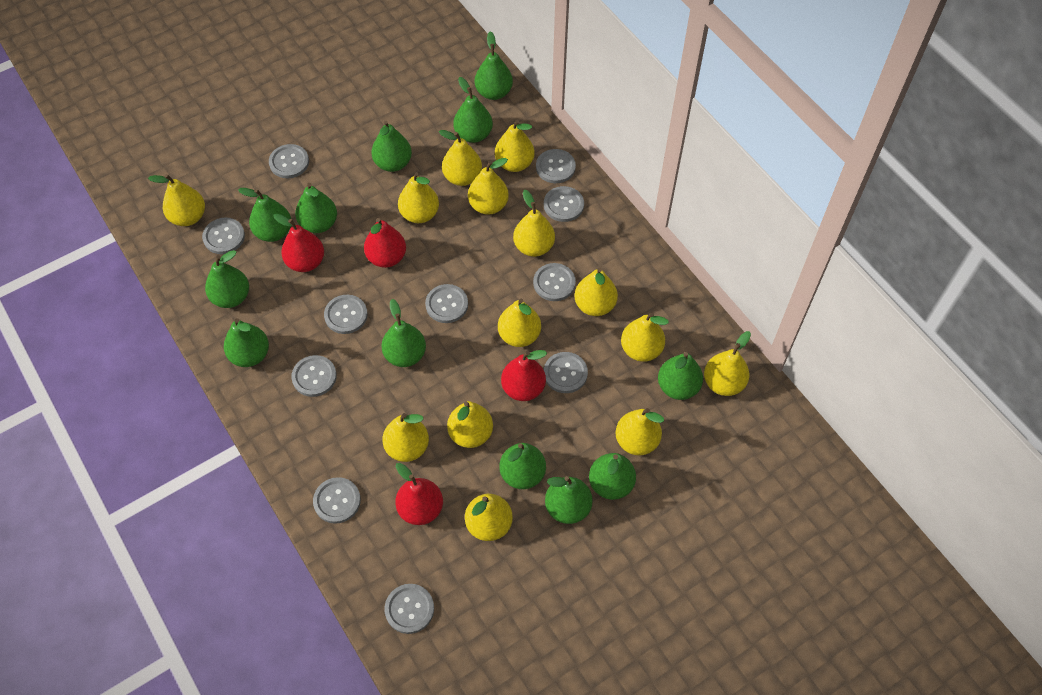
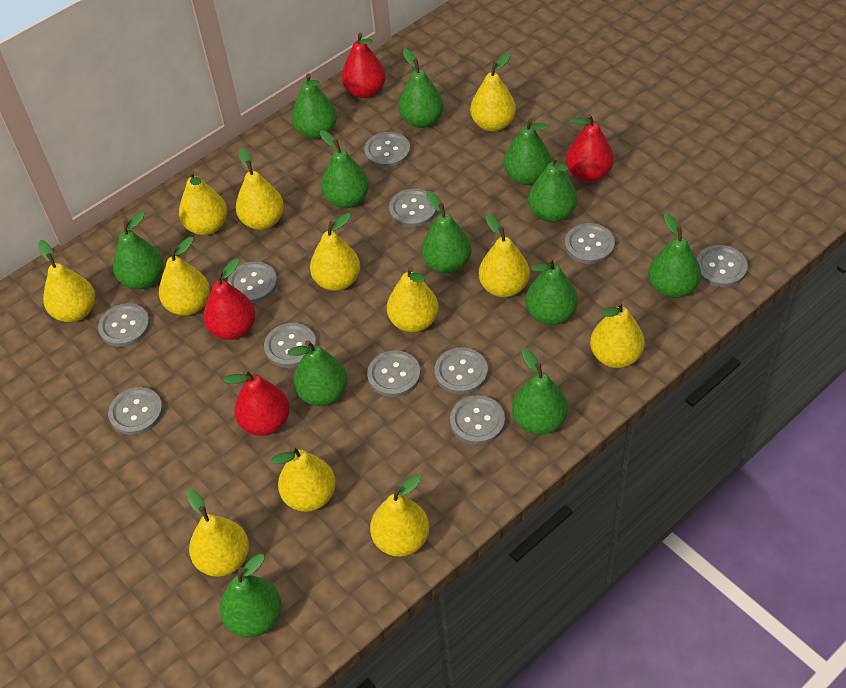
yellow pear: 14 -> 12

